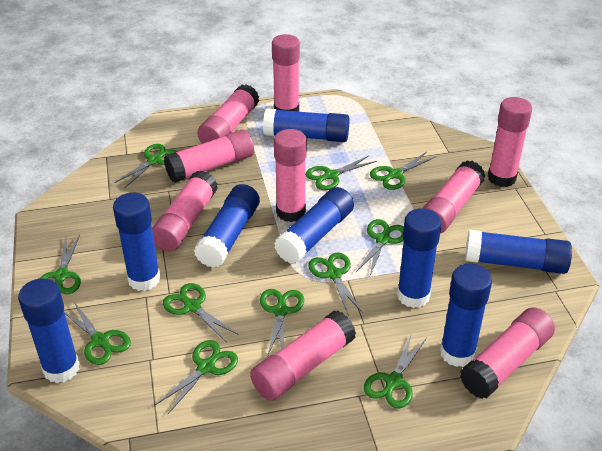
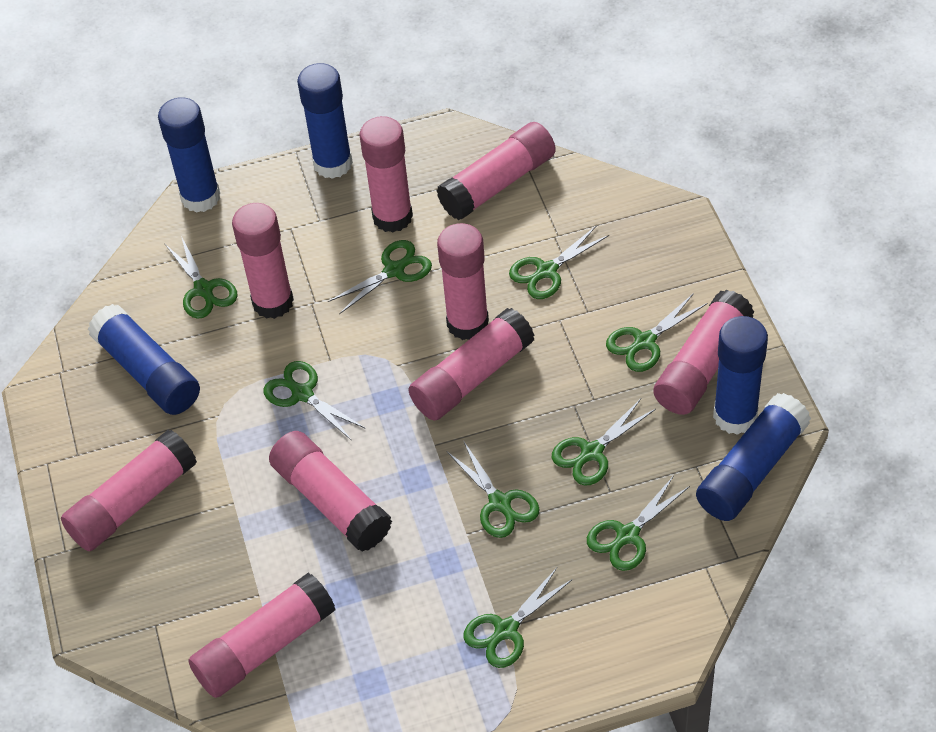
blue glue stick: 8 -> 5
green scissors: 11 -> 9

